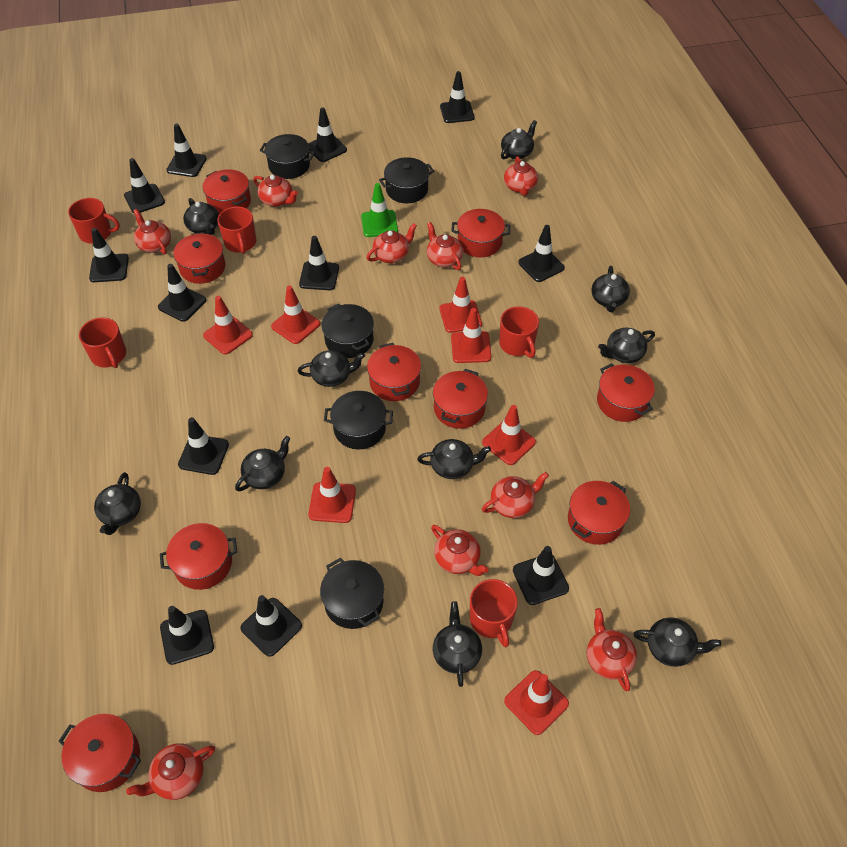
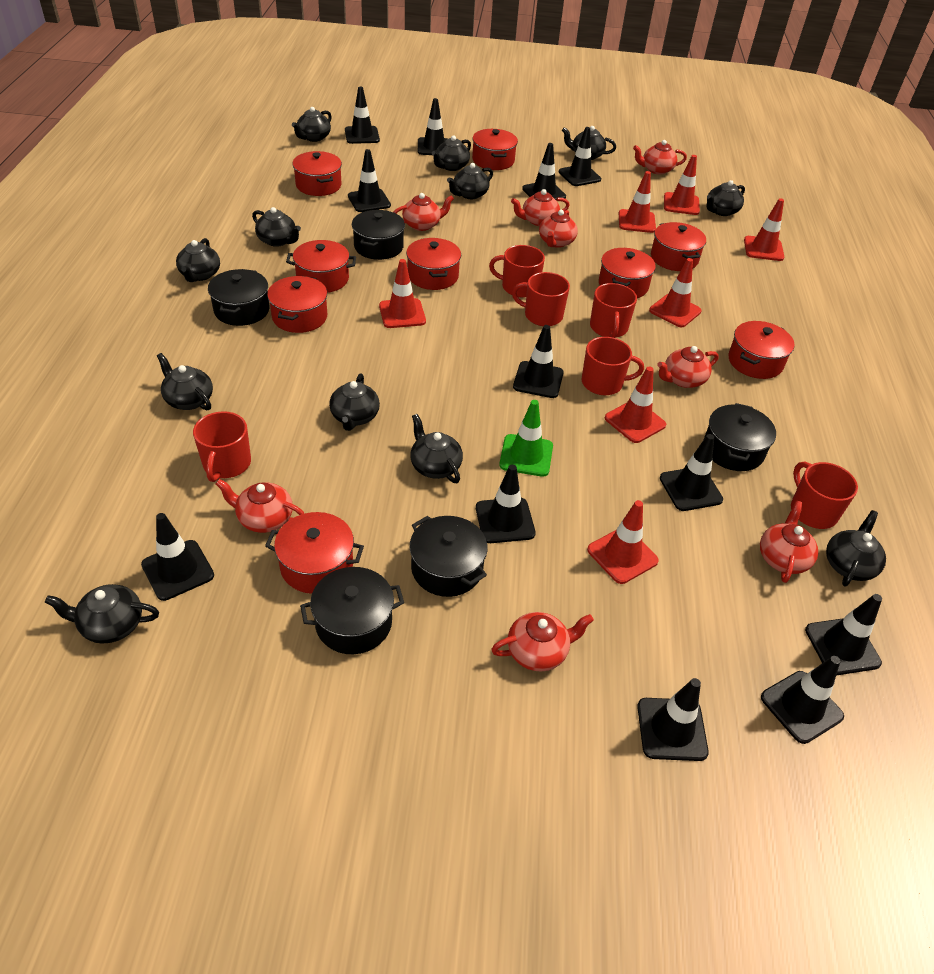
black teapot: 10 -> 12
red mug: 5 -> 6
red teapot: 9 -> 8

